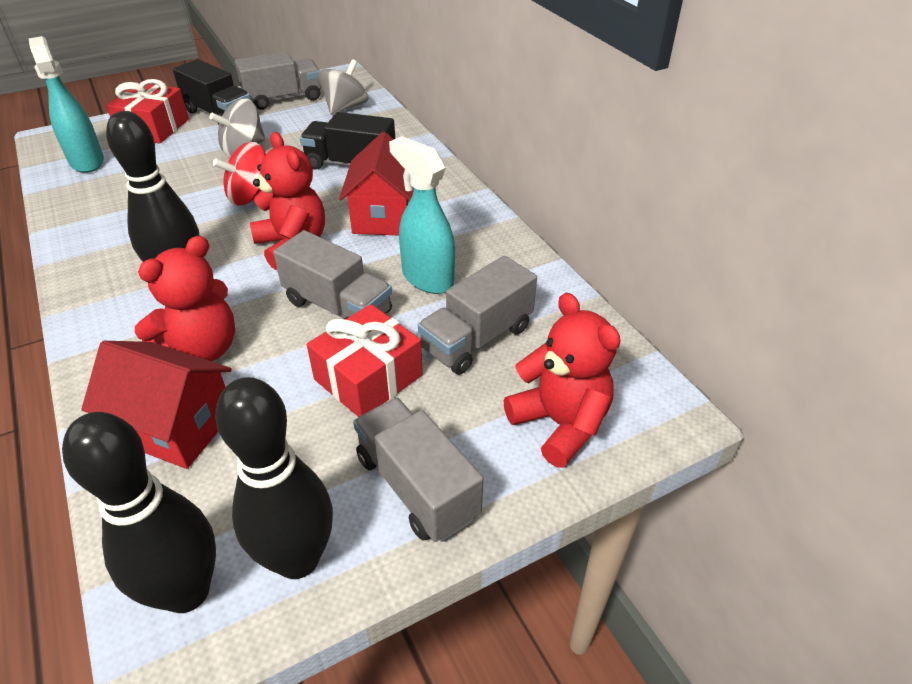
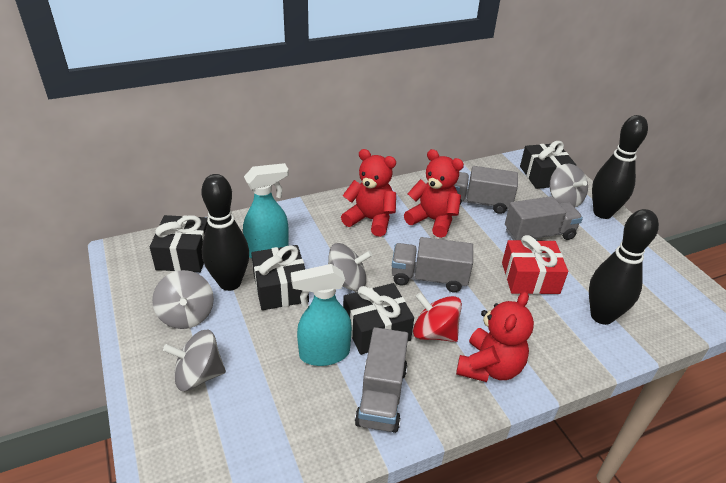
black gift: 0 -> 4
black truck: 2 -> 0
grey spinning top: 2 -> 4
red gift: 2 -> 1
red house: 2 -> 0

